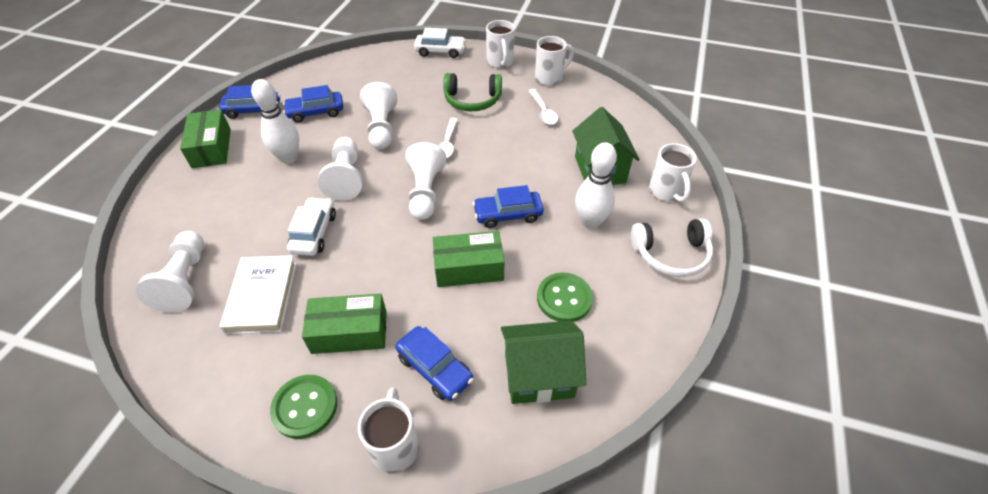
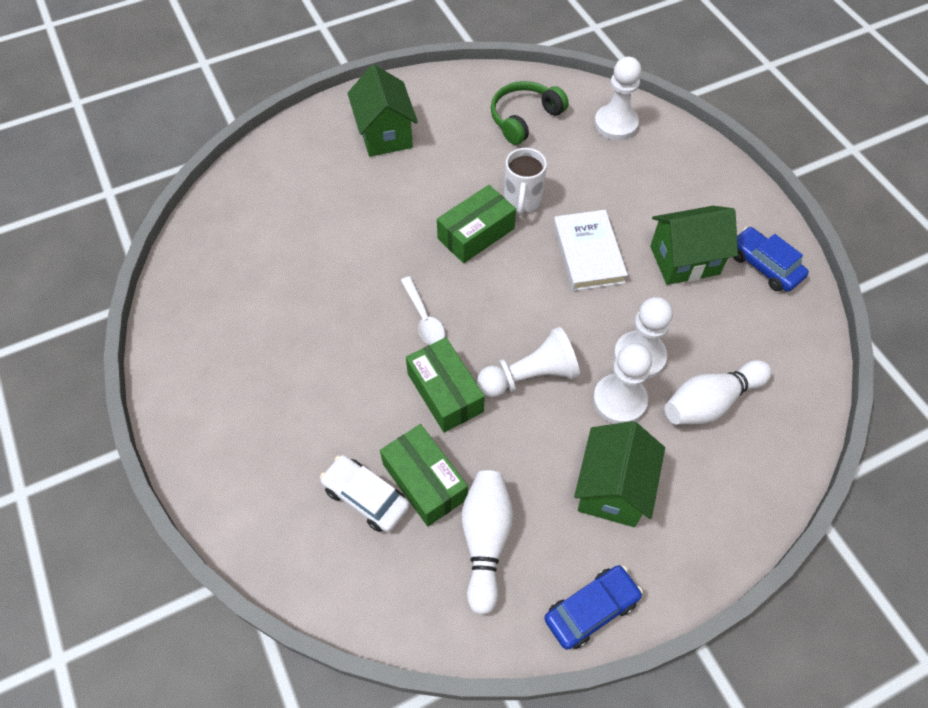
blue car: 4 -> 2
green button: 2 -> 0
green house: 2 -> 3
white car: 2 -> 1
white headphones: 1 -> 0
white mug: 4 -> 1
white spoon: 2 -> 1

